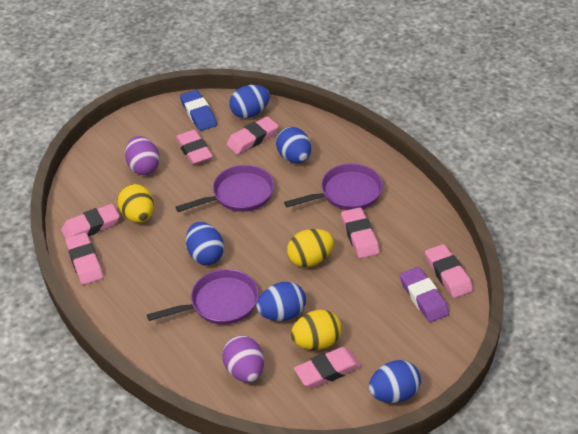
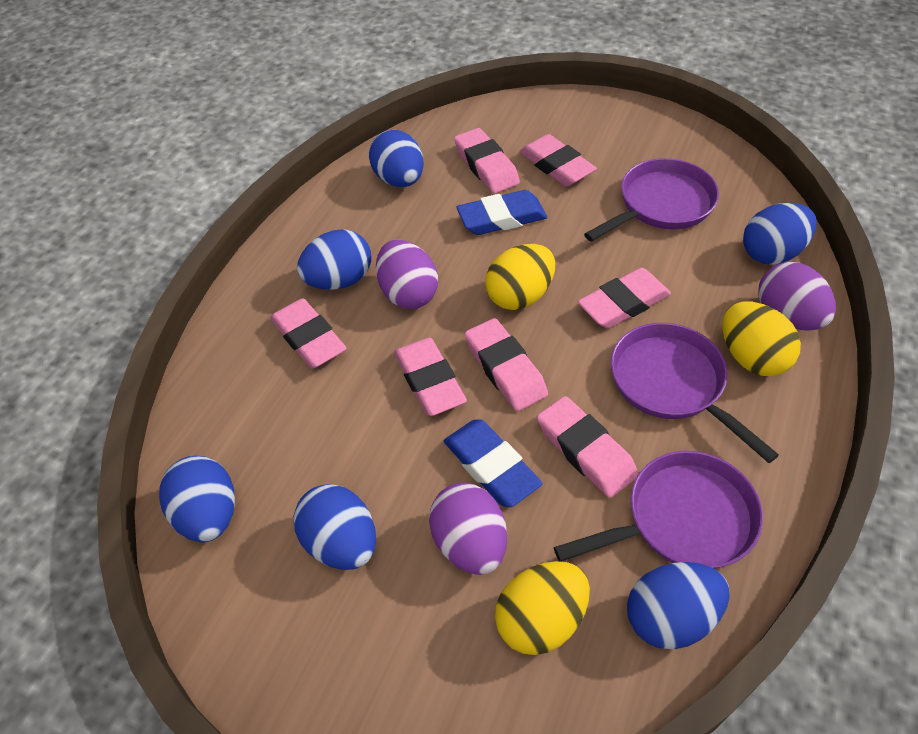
blue egg: 5 -> 6
blue eraser: 1 -> 2
purple egg: 2 -> 3
purple eraser: 1 -> 0

